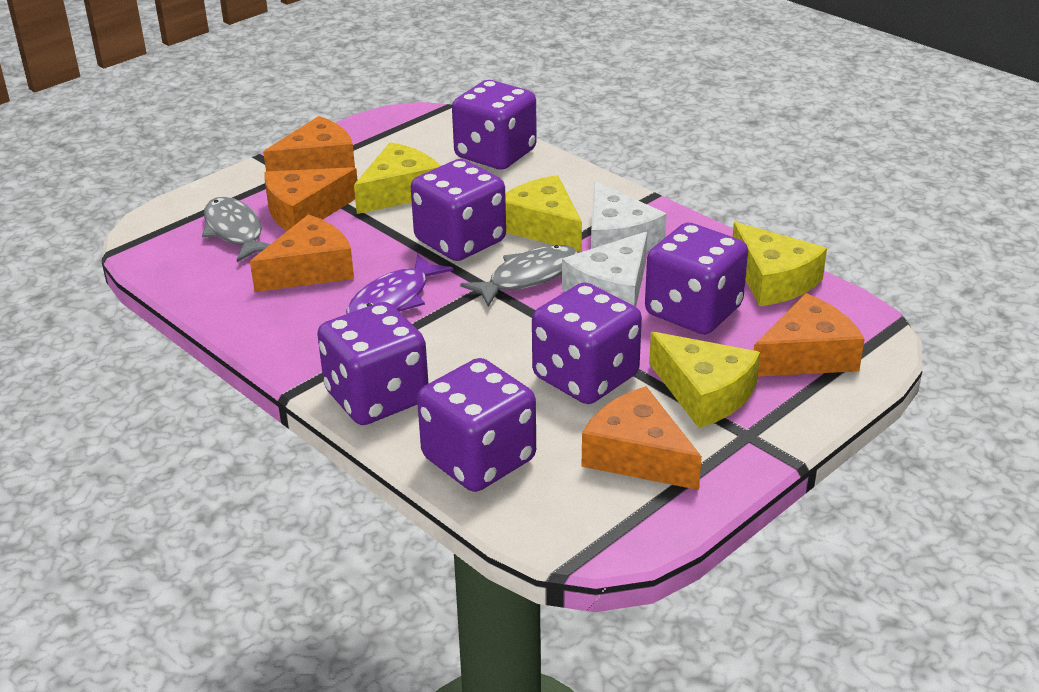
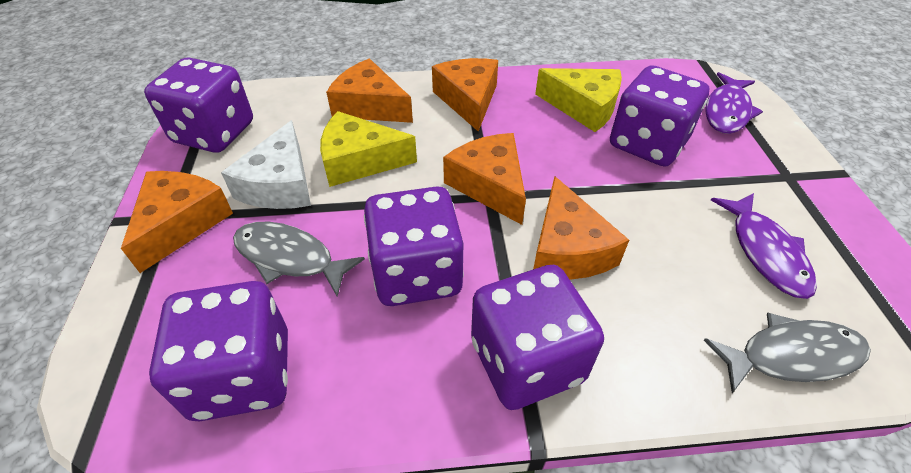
purple dice: 6 -> 5
purple fish: 1 -> 2
white cheese: 2 -> 1
yellow cheese: 4 -> 2

